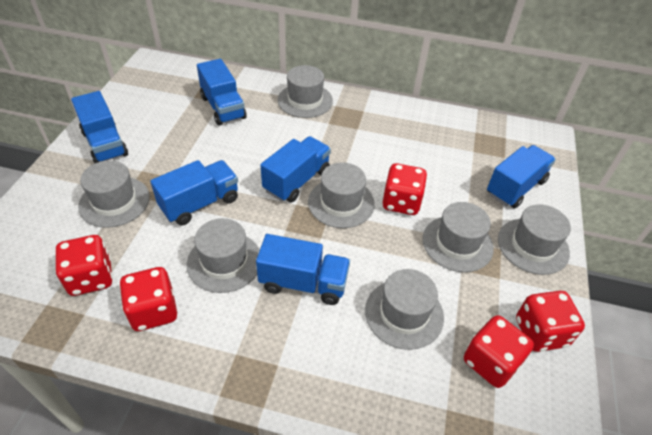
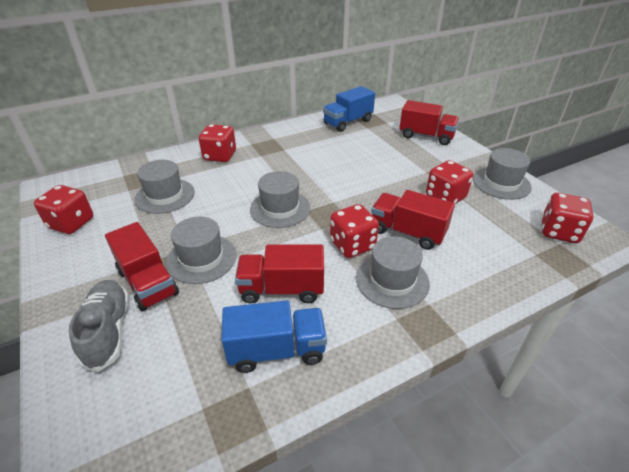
blue truck: 6 -> 2
grey hat: 7 -> 5
grey shoe: 0 -> 1
red truck: 0 -> 4

